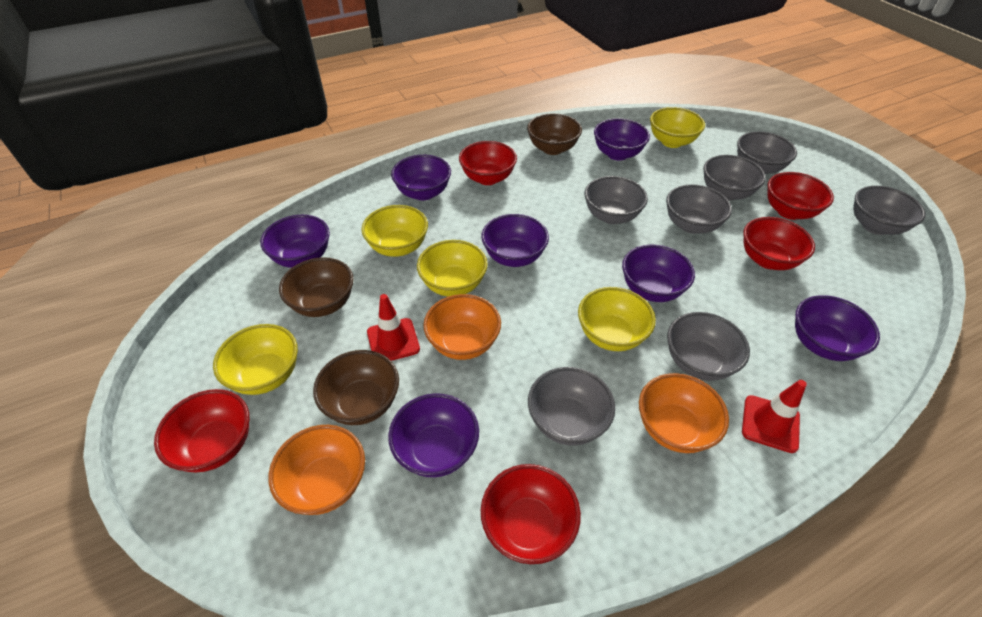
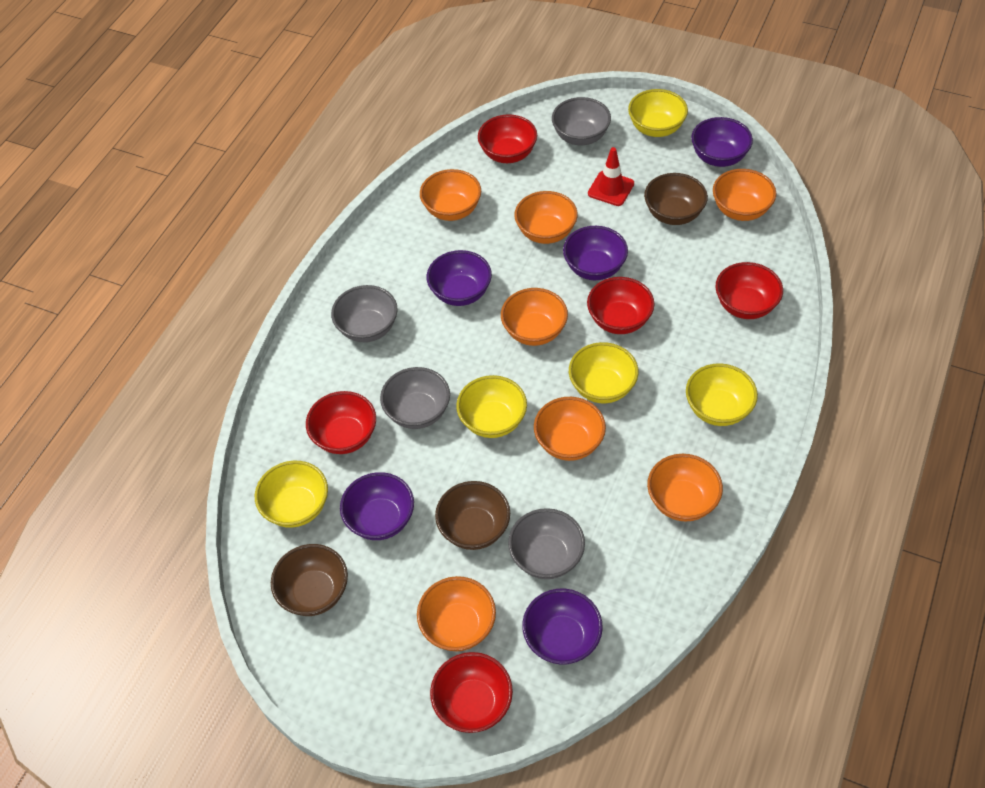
grey bowl: 7 -> 4
orange bowl: 3 -> 7
purple bowl: 7 -> 5
red traffic cone: 2 -> 1

